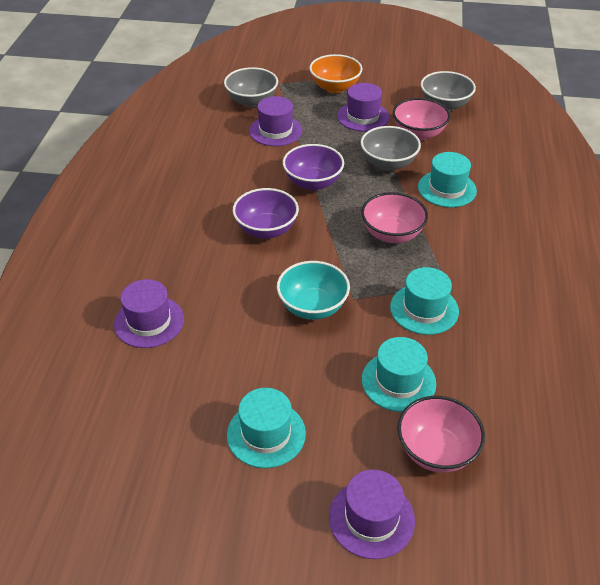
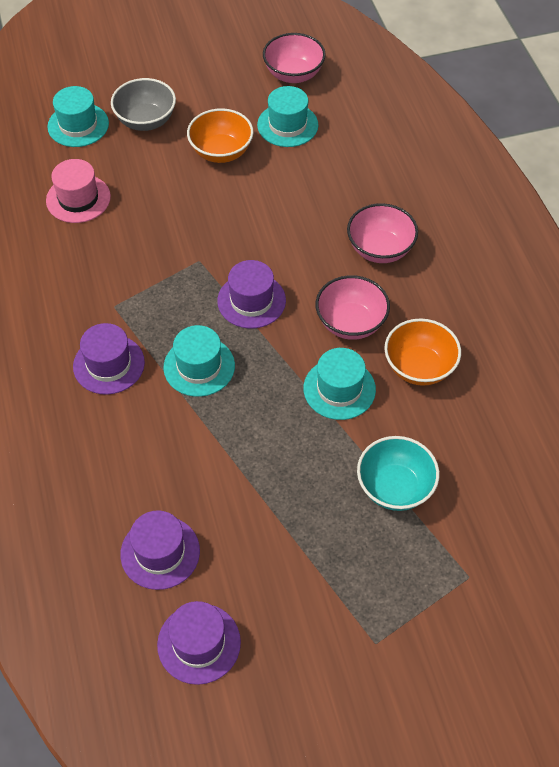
grey bowl: 3 -> 1
orange bowl: 1 -> 2
pink hat: 0 -> 1
purple bowl: 2 -> 0

